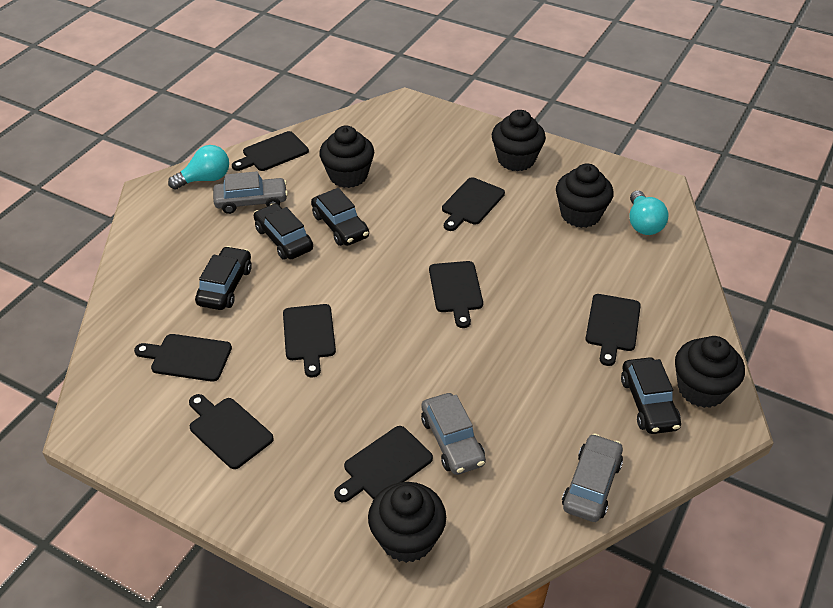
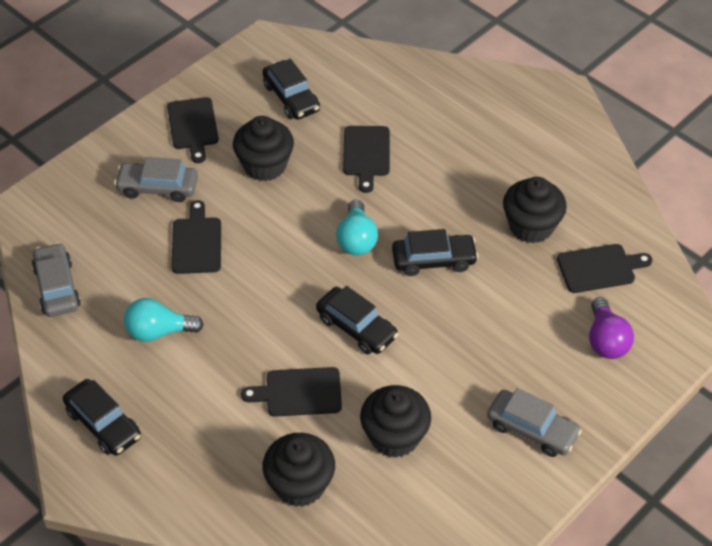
black cupcake: 5 -> 4
black cutting board: 8 -> 5
purple light bulb: 0 -> 1

